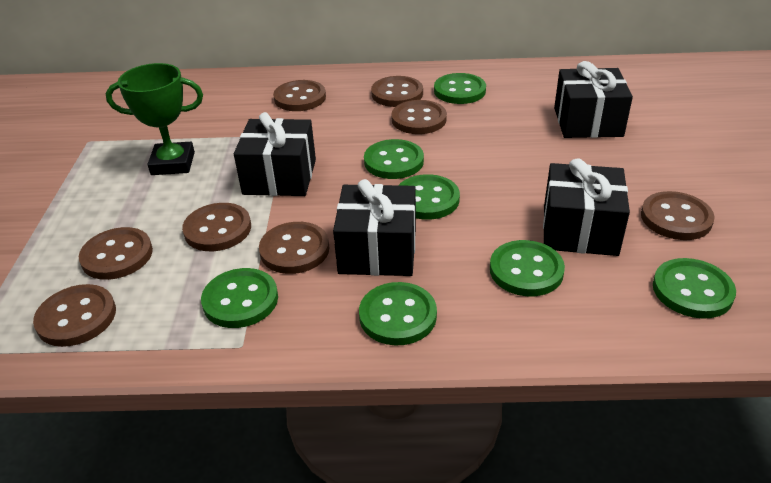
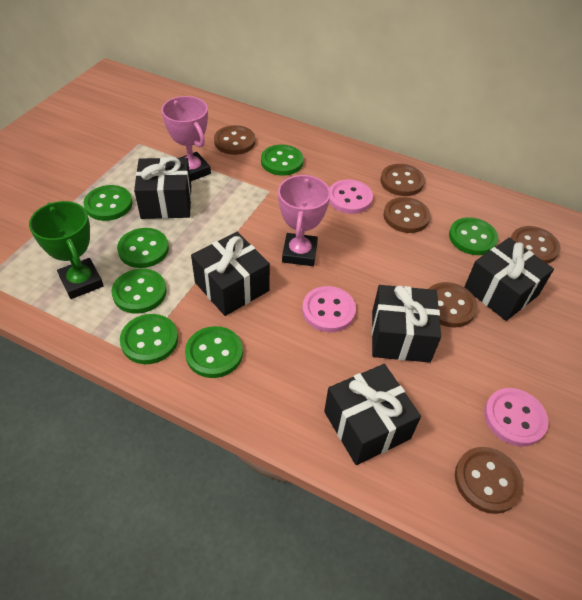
black gift: 4 -> 5
brown button: 8 -> 6
pink button: 0 -> 3
pink trophy: 0 -> 2

